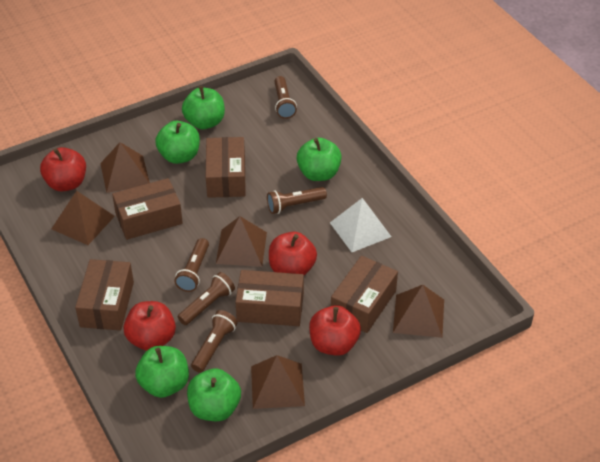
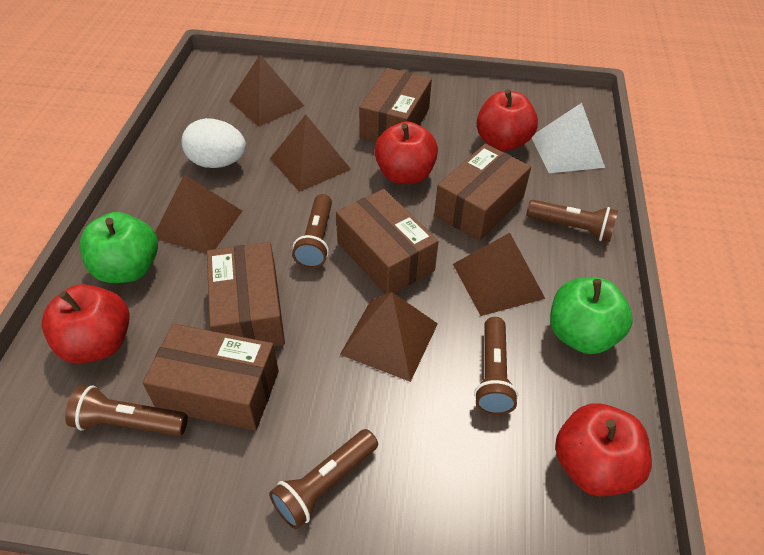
green apple: 5 -> 2
white egg: 0 -> 1

